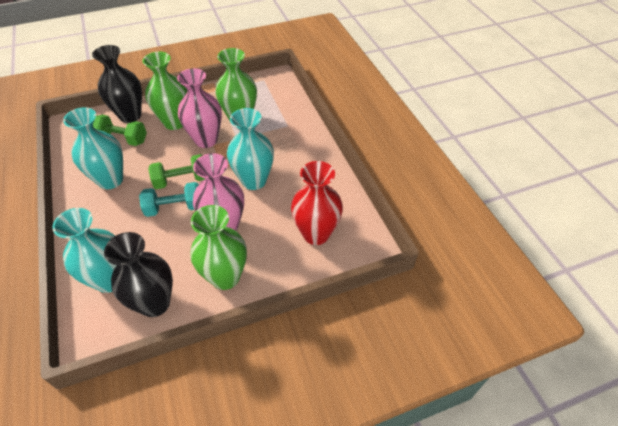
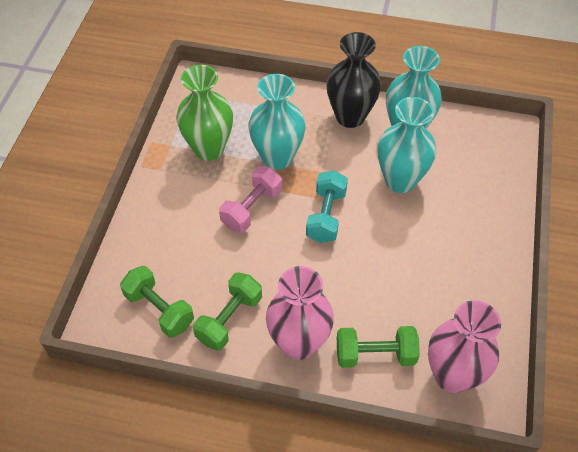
black vase: 2 -> 1
green dumbbell: 2 -> 3
green vase: 3 -> 1
pink dumbbell: 0 -> 1
red vase: 1 -> 0

